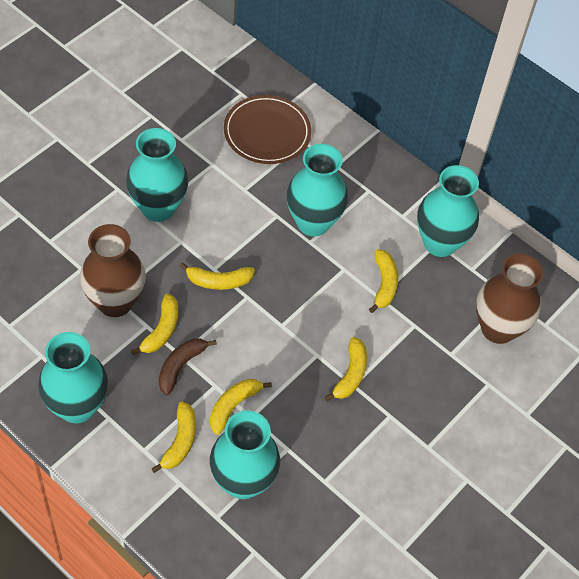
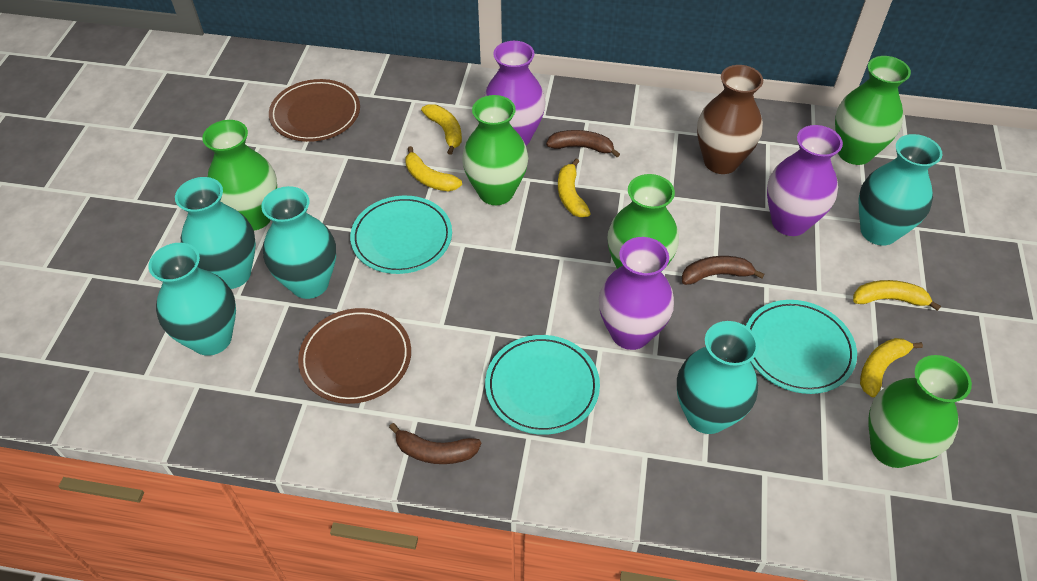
brown banana: 1 -> 3
brown plate: 1 -> 2
brown vase: 2 -> 1
green vase: 0 -> 5
purple vase: 0 -> 3
turquoise plate: 0 -> 3
yellow banana: 6 -> 5

